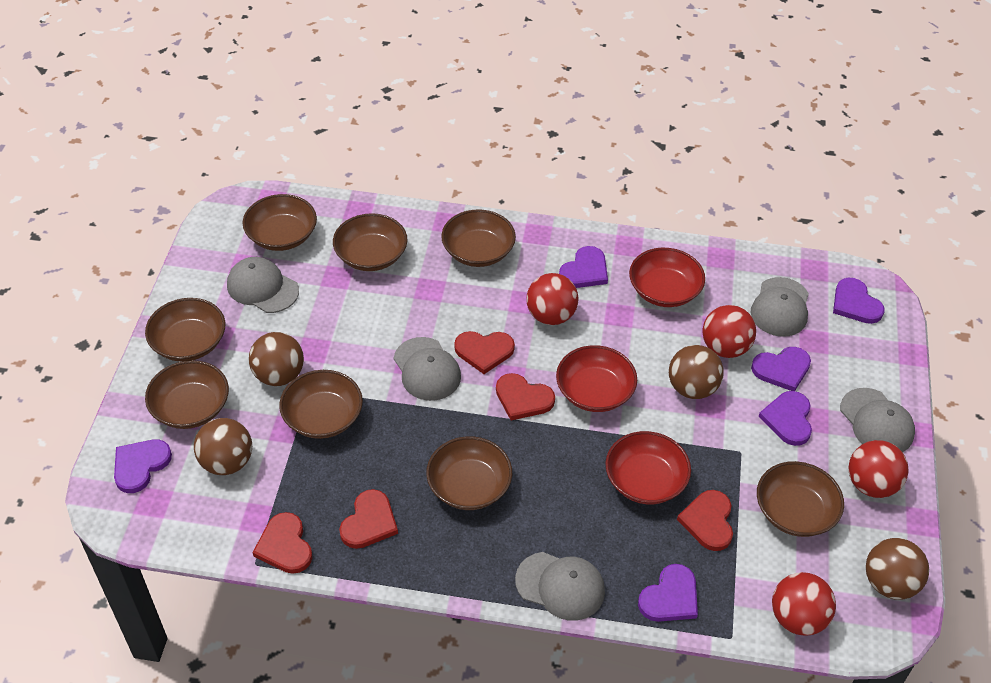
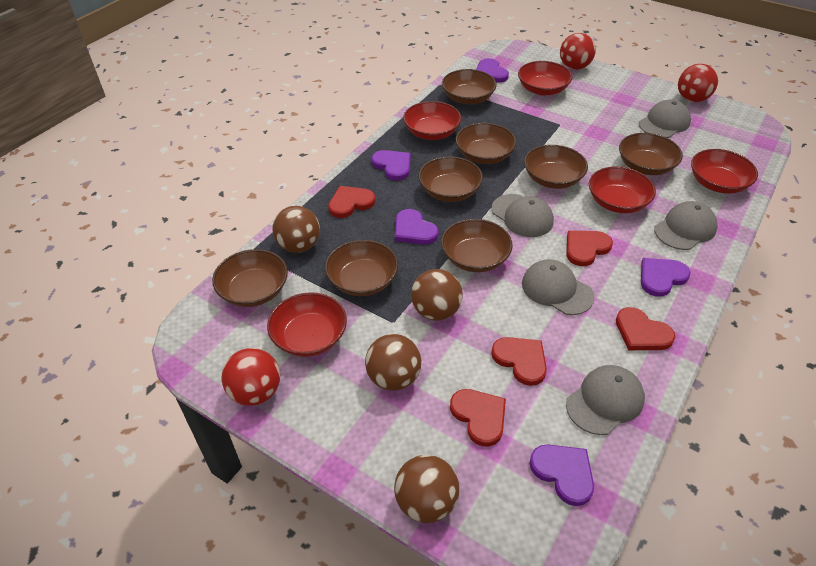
purple heart: 6 -> 5
red ball: 4 -> 3
red bowl: 3 -> 5

